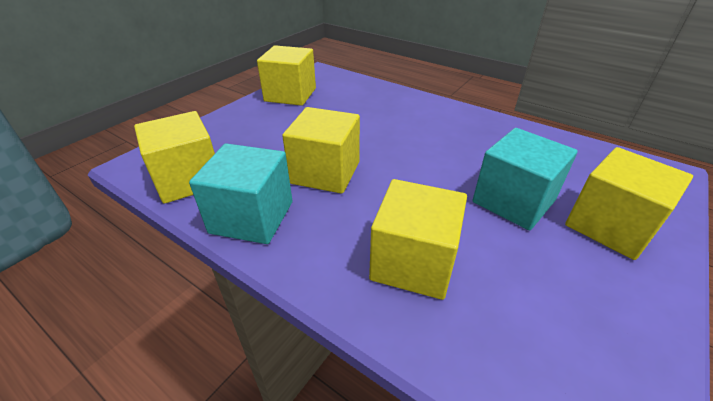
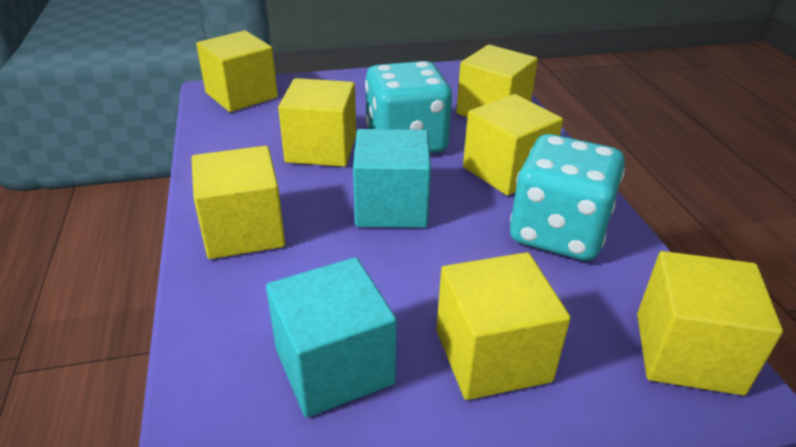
turquoise dice: 0 -> 2
yellow cube: 5 -> 7

